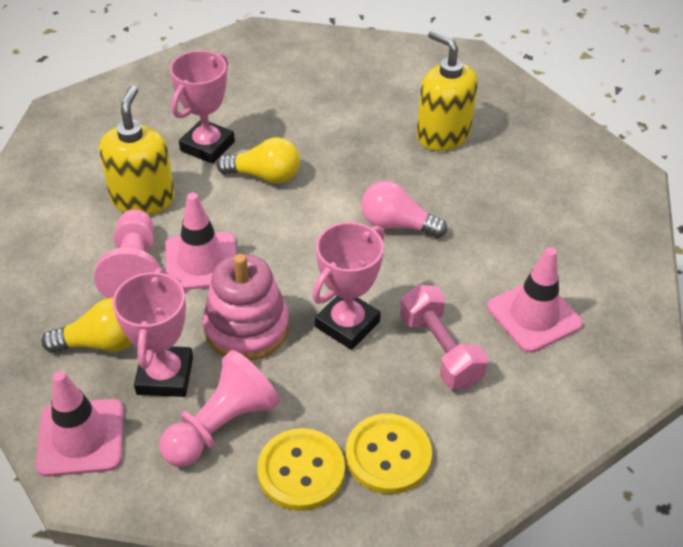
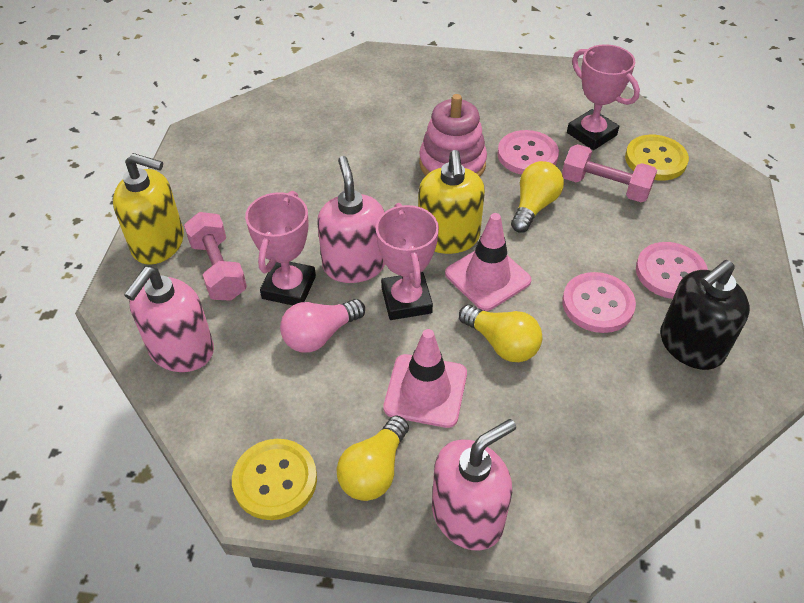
black soap dispenser: 0 -> 1
pink button: 0 -> 3
pink dumbbell: 1 -> 2
pink pawn: 2 -> 0
pink soap dispenser: 0 -> 3
pink traffic cone: 3 -> 2
yellow light bulb: 2 -> 3

